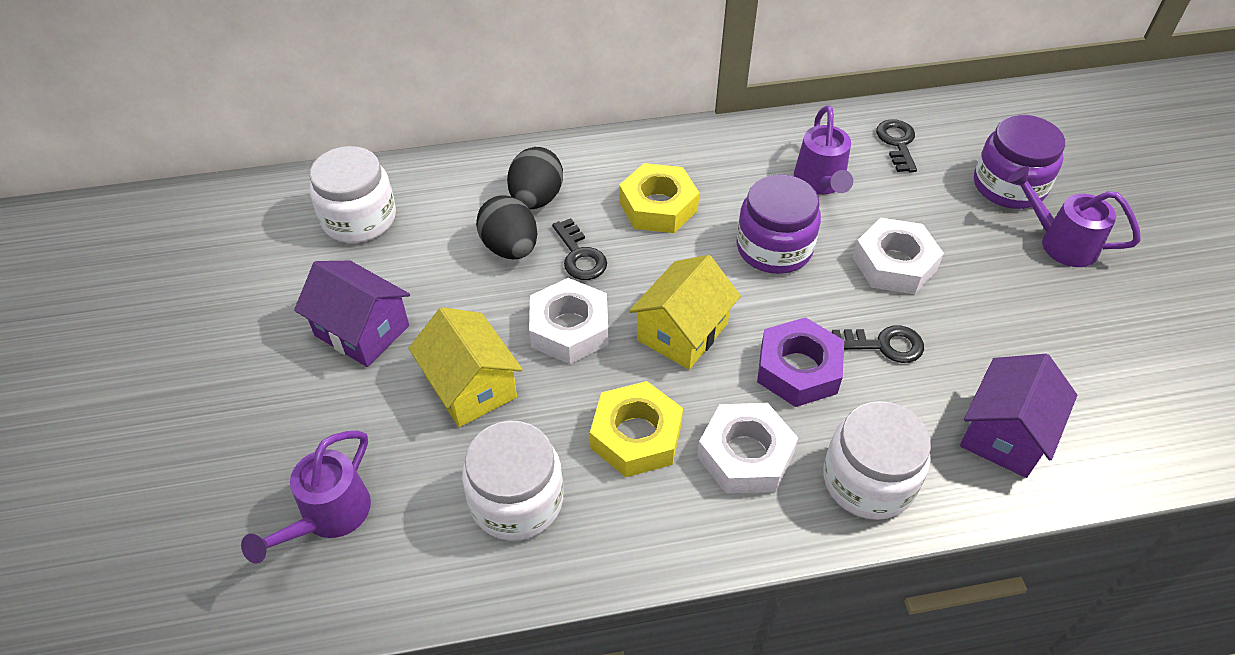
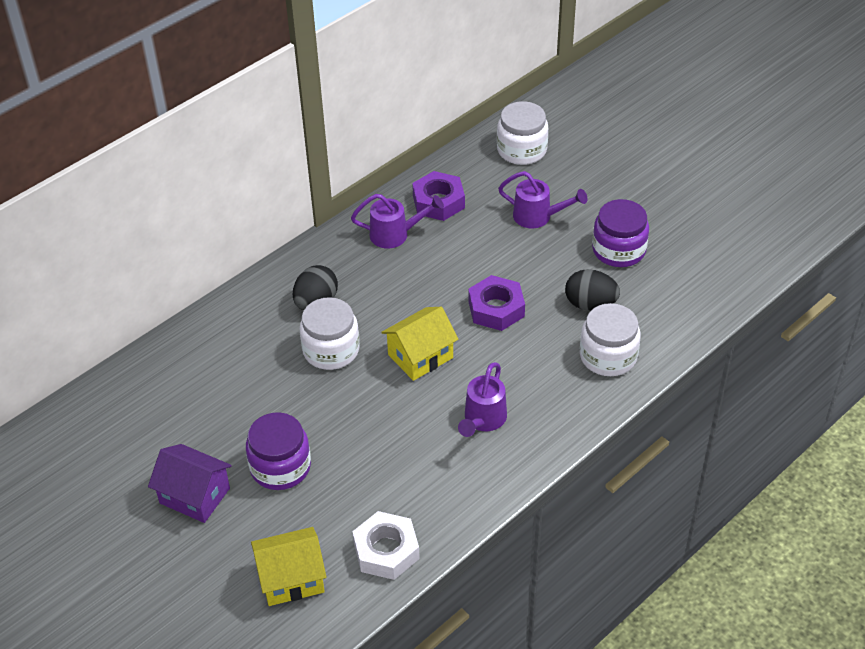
black key: 3 -> 0
purple house: 2 -> 1
purple nut: 1 -> 2
white nut: 3 -> 1
yellow nut: 2 -> 0

